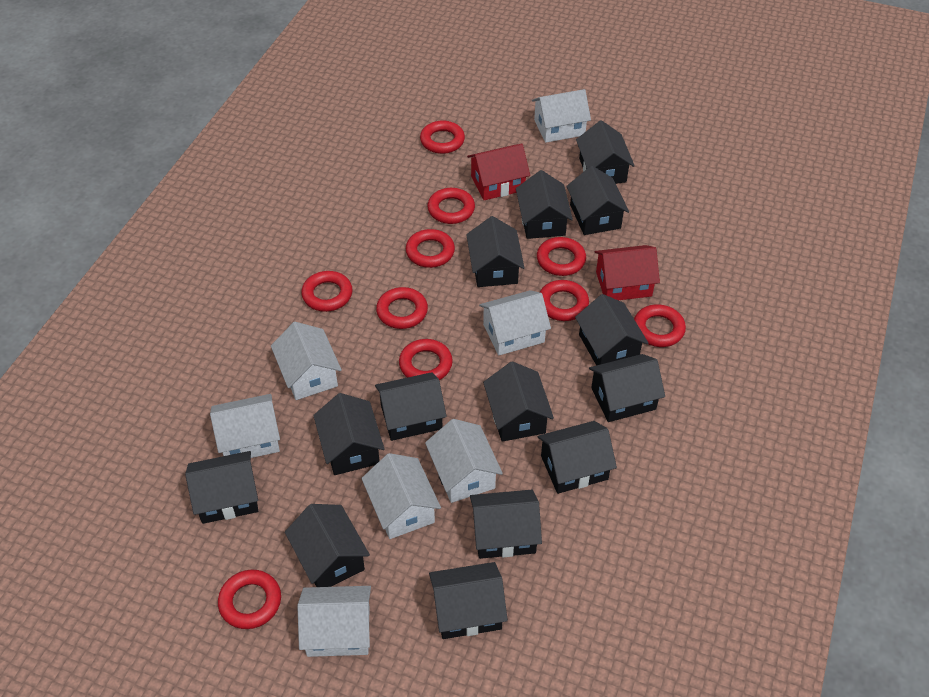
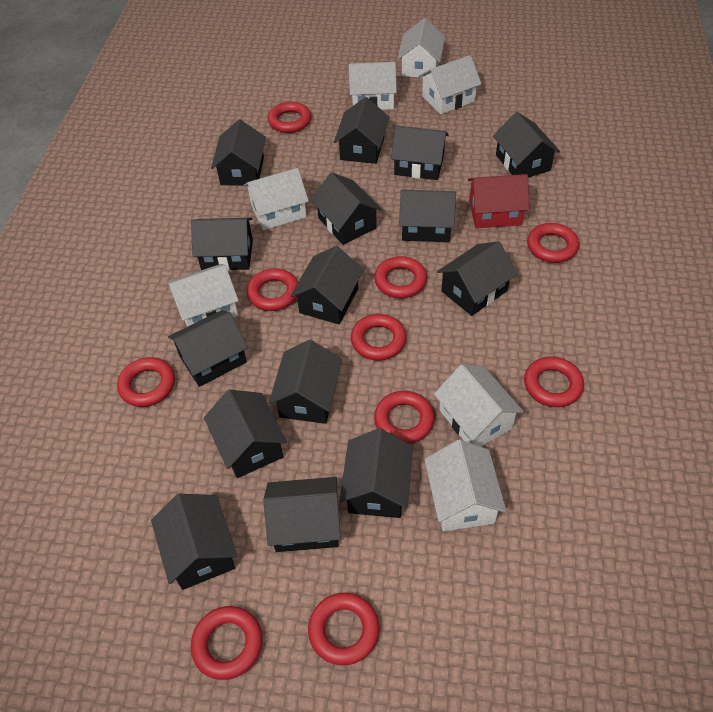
black house: 14 -> 15
red house: 2 -> 1

